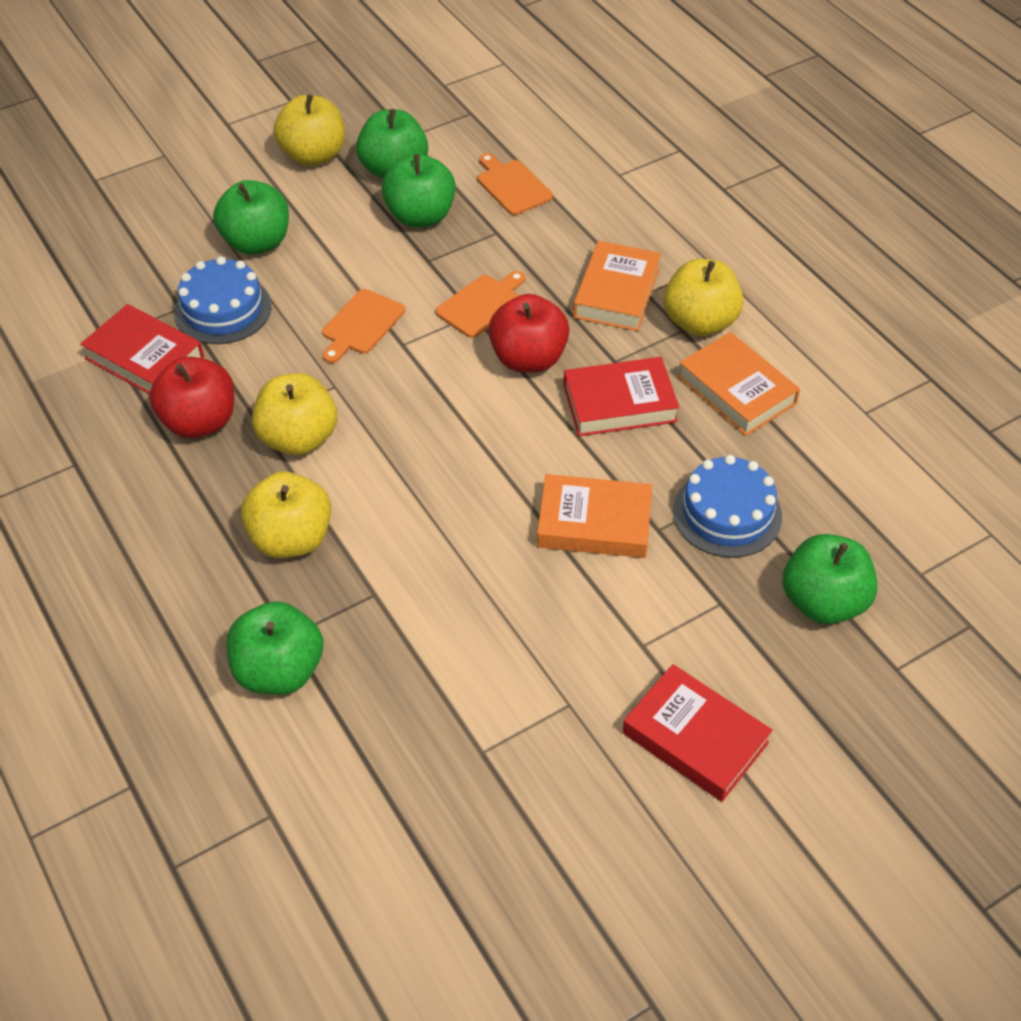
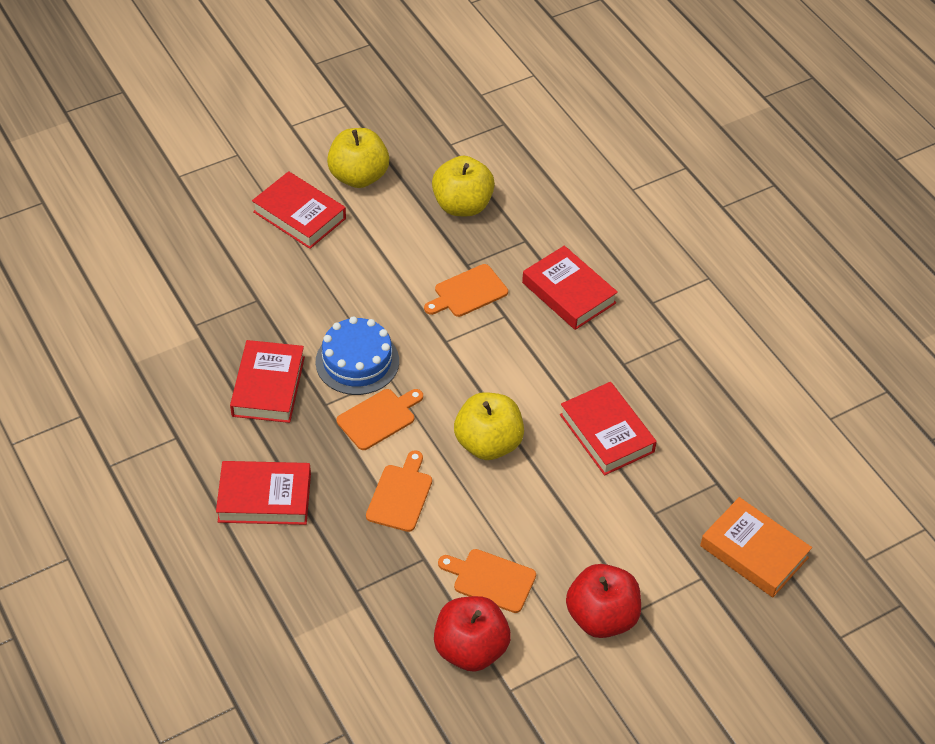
blue cake: 2 -> 1
green apple: 5 -> 0
orange book: 3 -> 1
orange cutting board: 3 -> 4
red book: 3 -> 5
yellow apple: 4 -> 3

